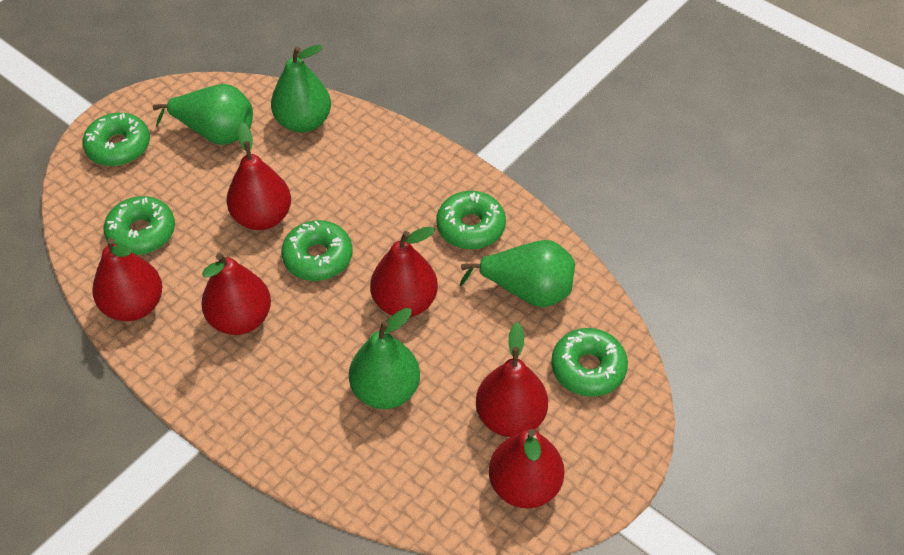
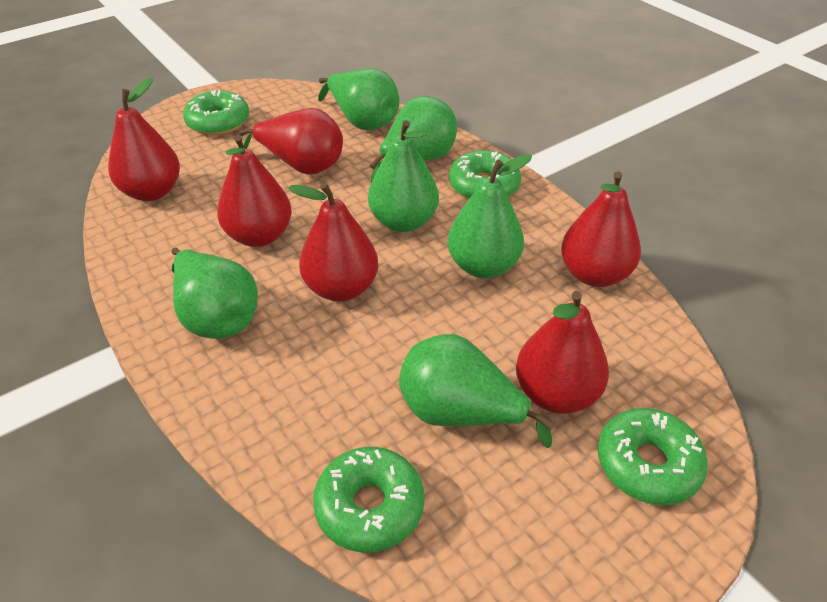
green donut: 5 -> 4
green pear: 4 -> 6

